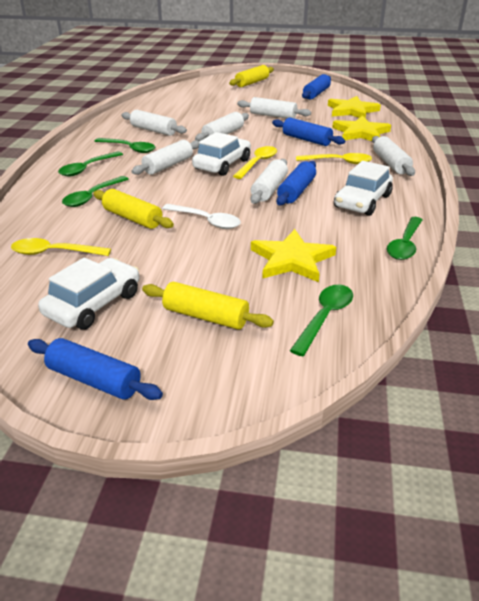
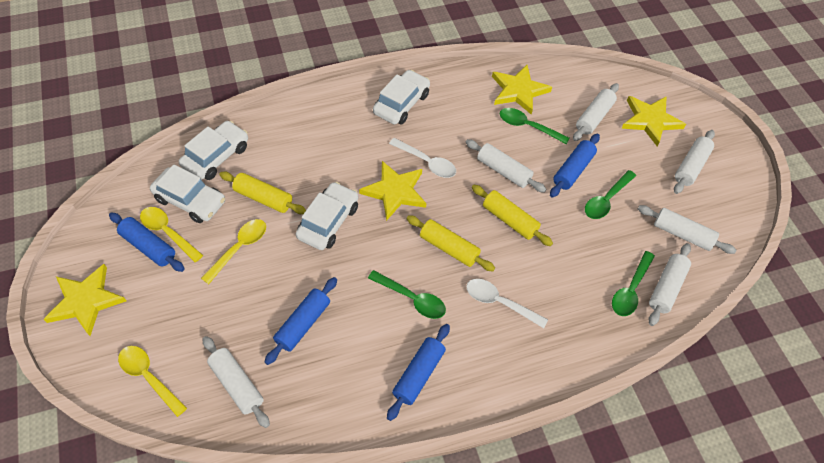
green spoon: 5 -> 4
white car: 3 -> 4
white spoon: 1 -> 2
yellow star: 3 -> 4

